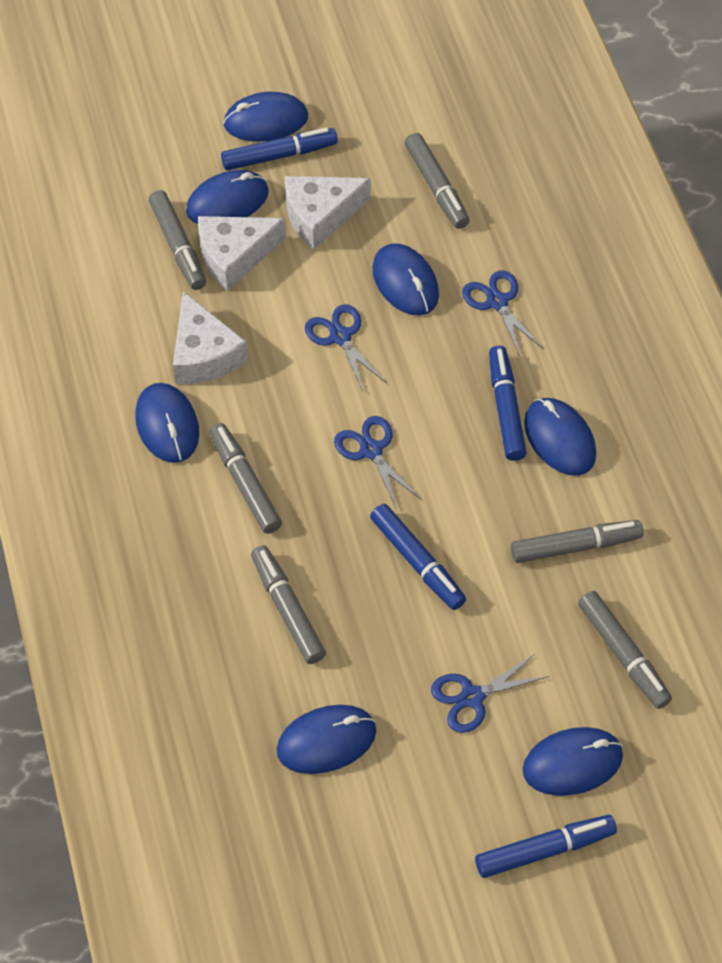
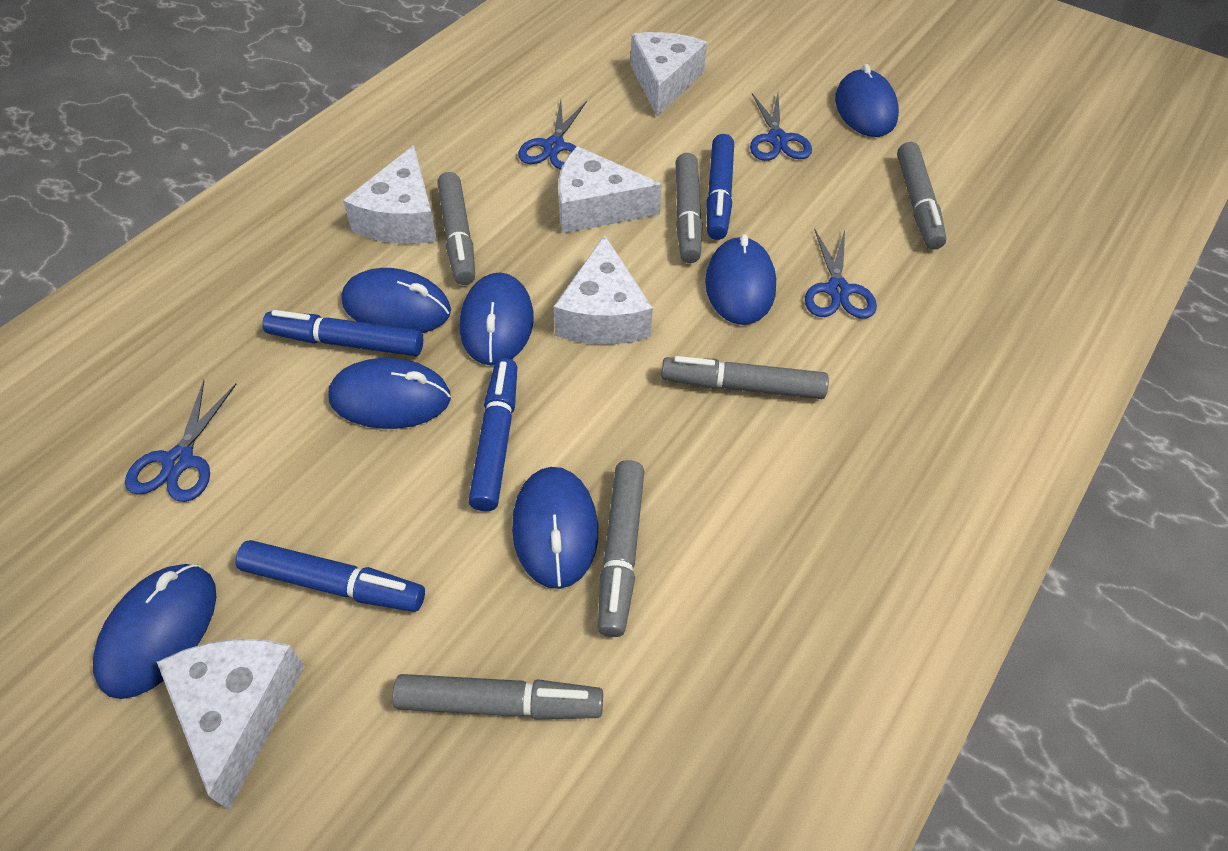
white cheese: 3 -> 5

